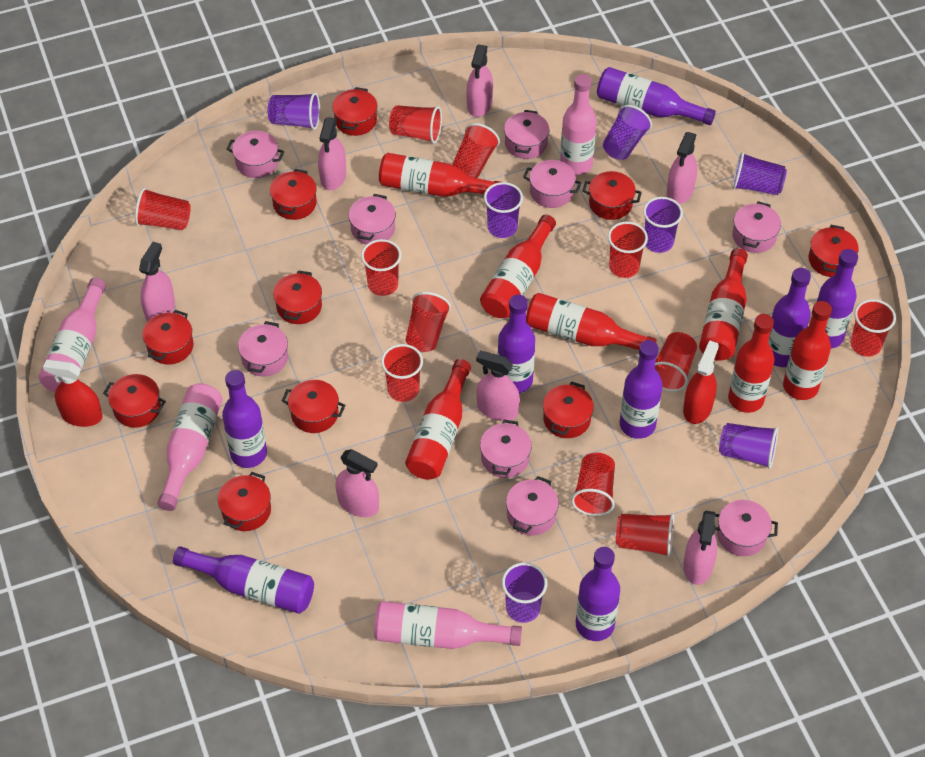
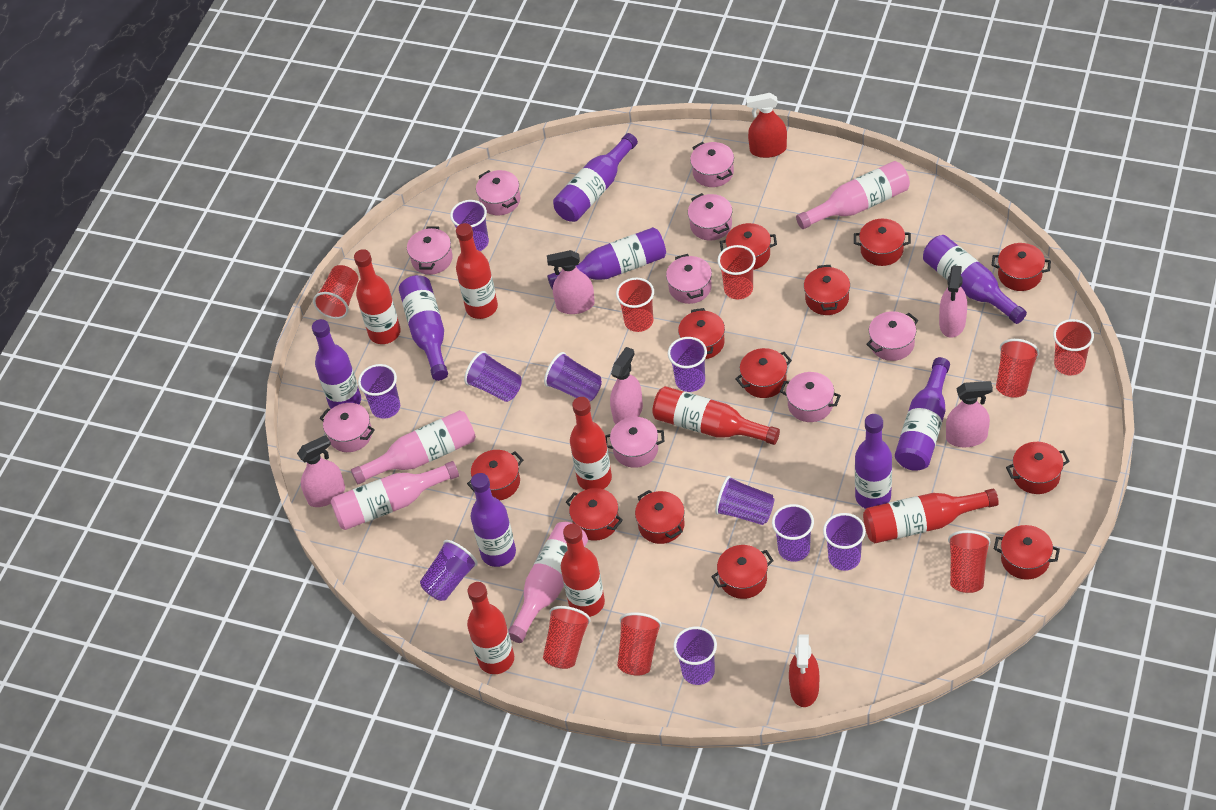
pink spray bottle: 7 -> 5
purple cup: 7 -> 10
red cup: 11 -> 8
red pot: 10 -> 12

